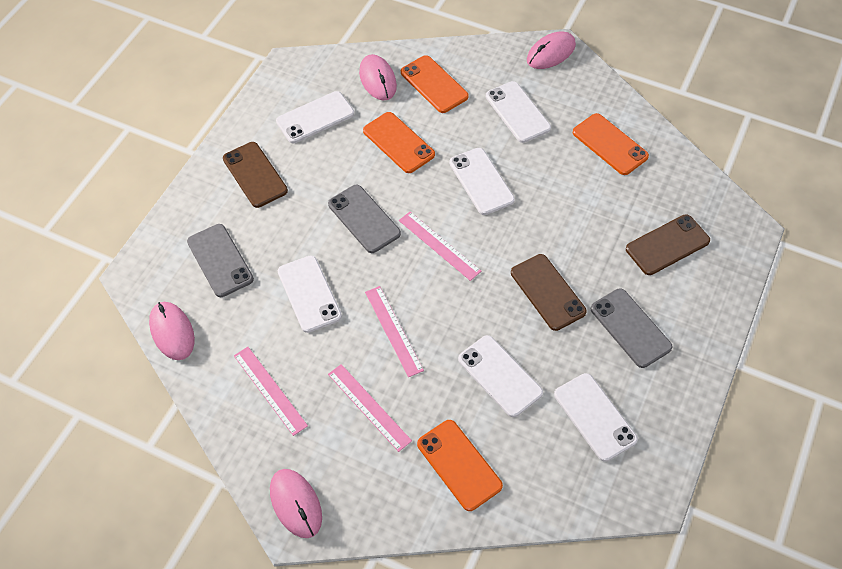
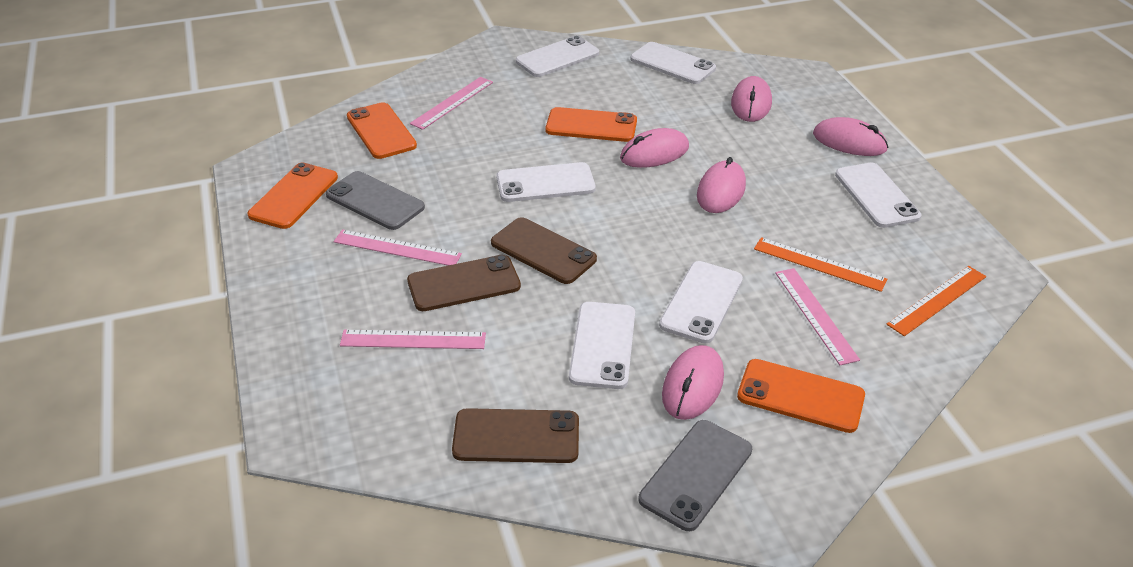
grey phone: 3 -> 2
orange ruler: 0 -> 2
pink mouse: 4 -> 5

